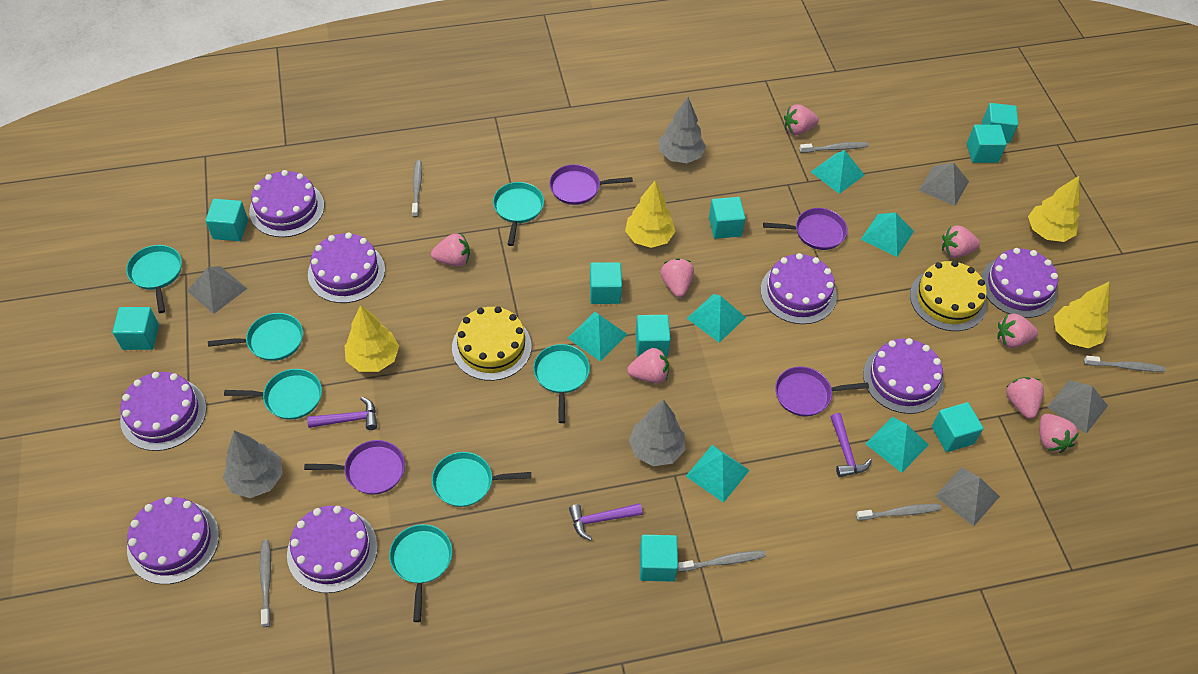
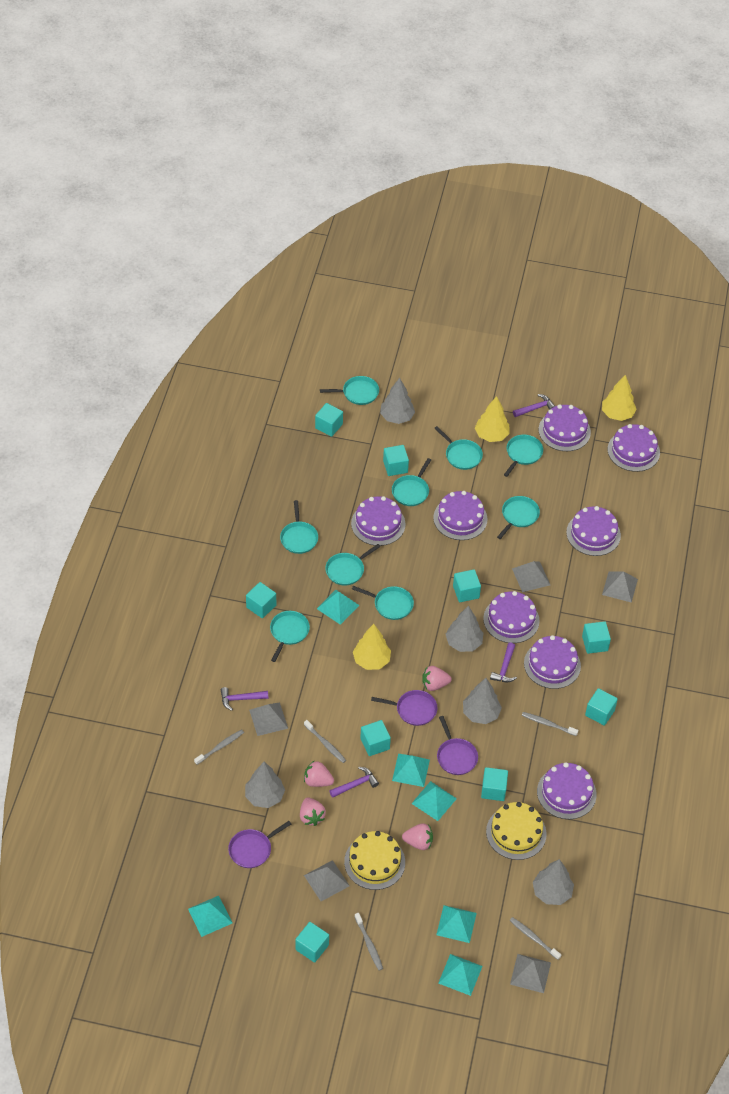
grey pyramid: 4 -> 5
grey toothbrush: 6 -> 5
grey tree: 3 -> 5
pink strawberry: 8 -> 4
purple hammer: 3 -> 4
purple pan: 4 -> 3
turquoise pan: 7 -> 9
yellow tree: 4 -> 3

